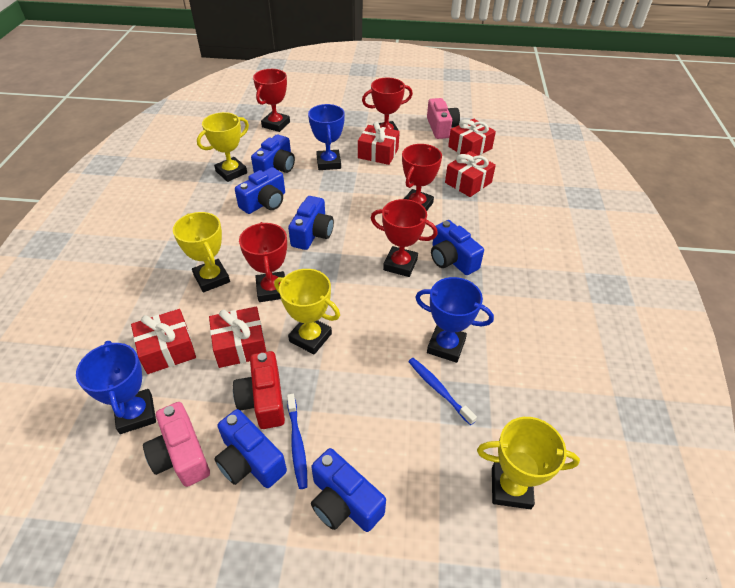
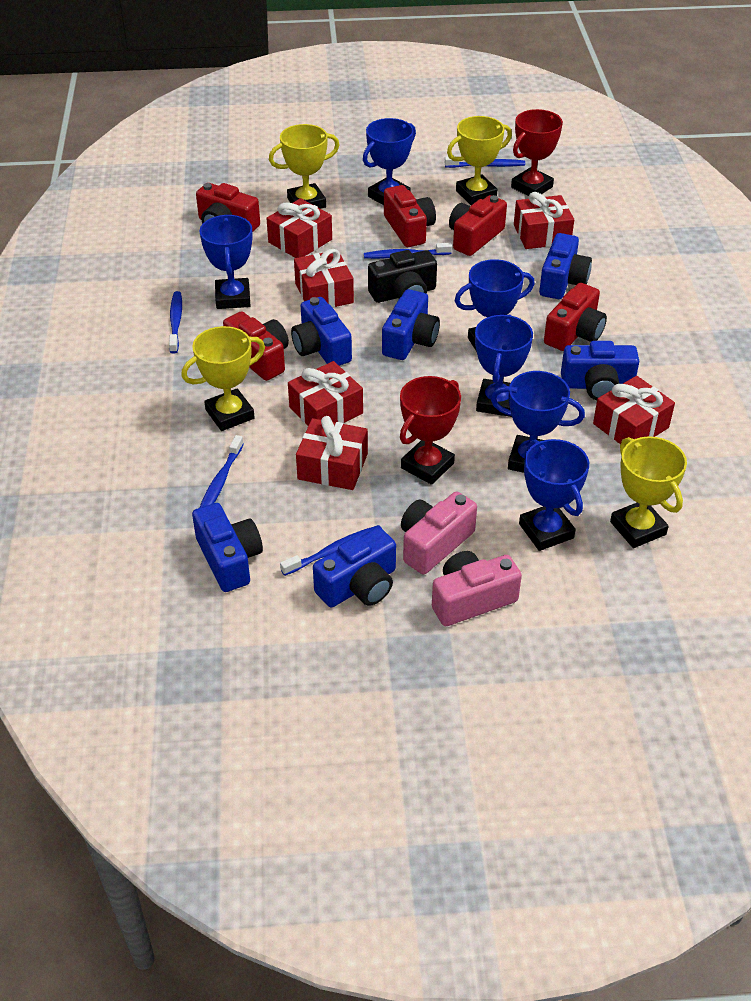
black camera: 0 -> 1
blue toothbrush: 2 -> 5
blue trophy: 3 -> 6
red camera: 1 -> 5
red gift: 5 -> 6
red trophy: 5 -> 2

